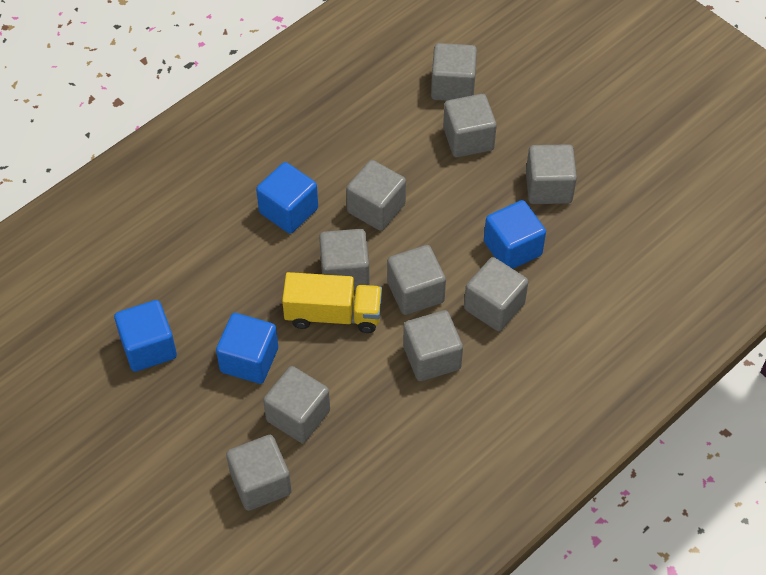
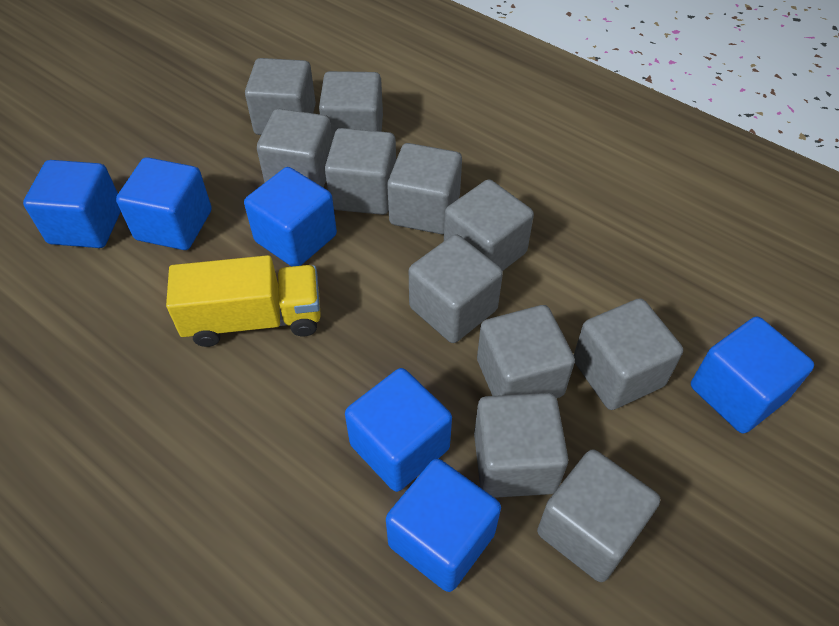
blue cube: 4 -> 6
grey cube: 10 -> 11

